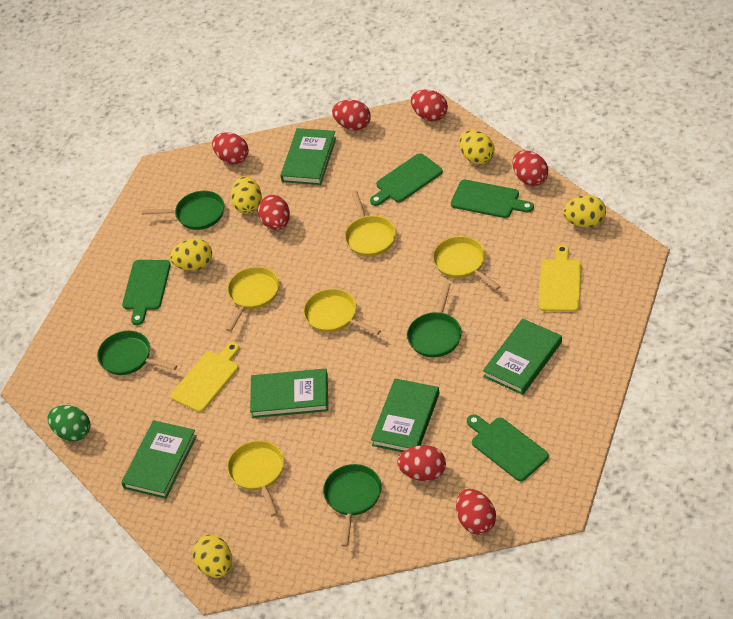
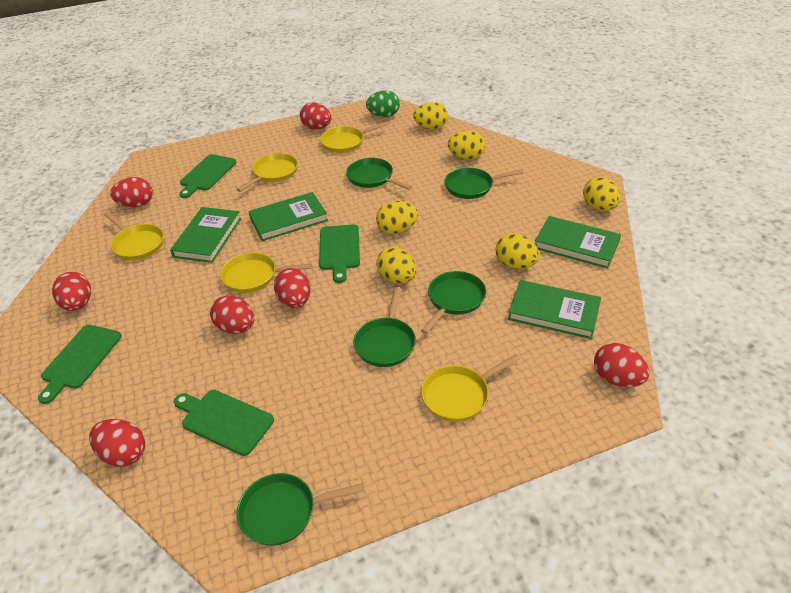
green book: 5 -> 4
green pan: 4 -> 5
yellow cutting board: 2 -> 0
yellow egg: 5 -> 6

